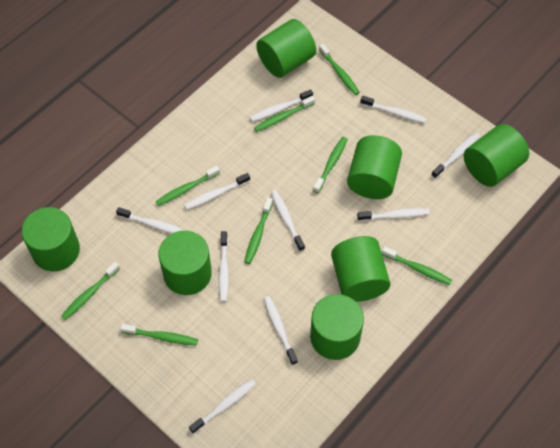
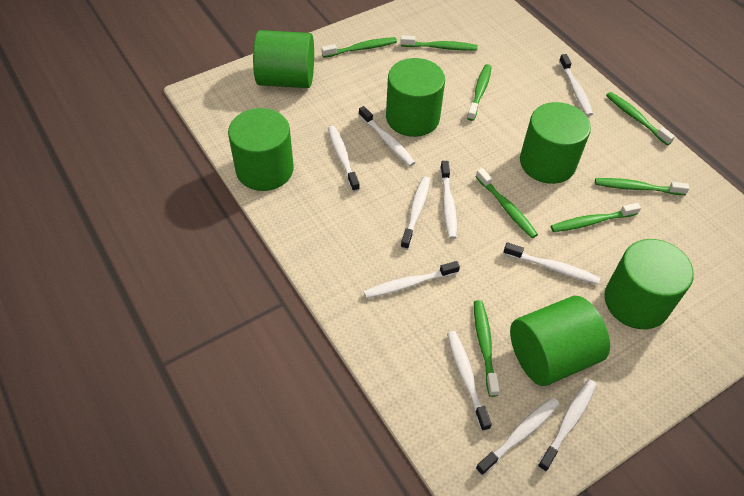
green cylinder: 7 -> 6

